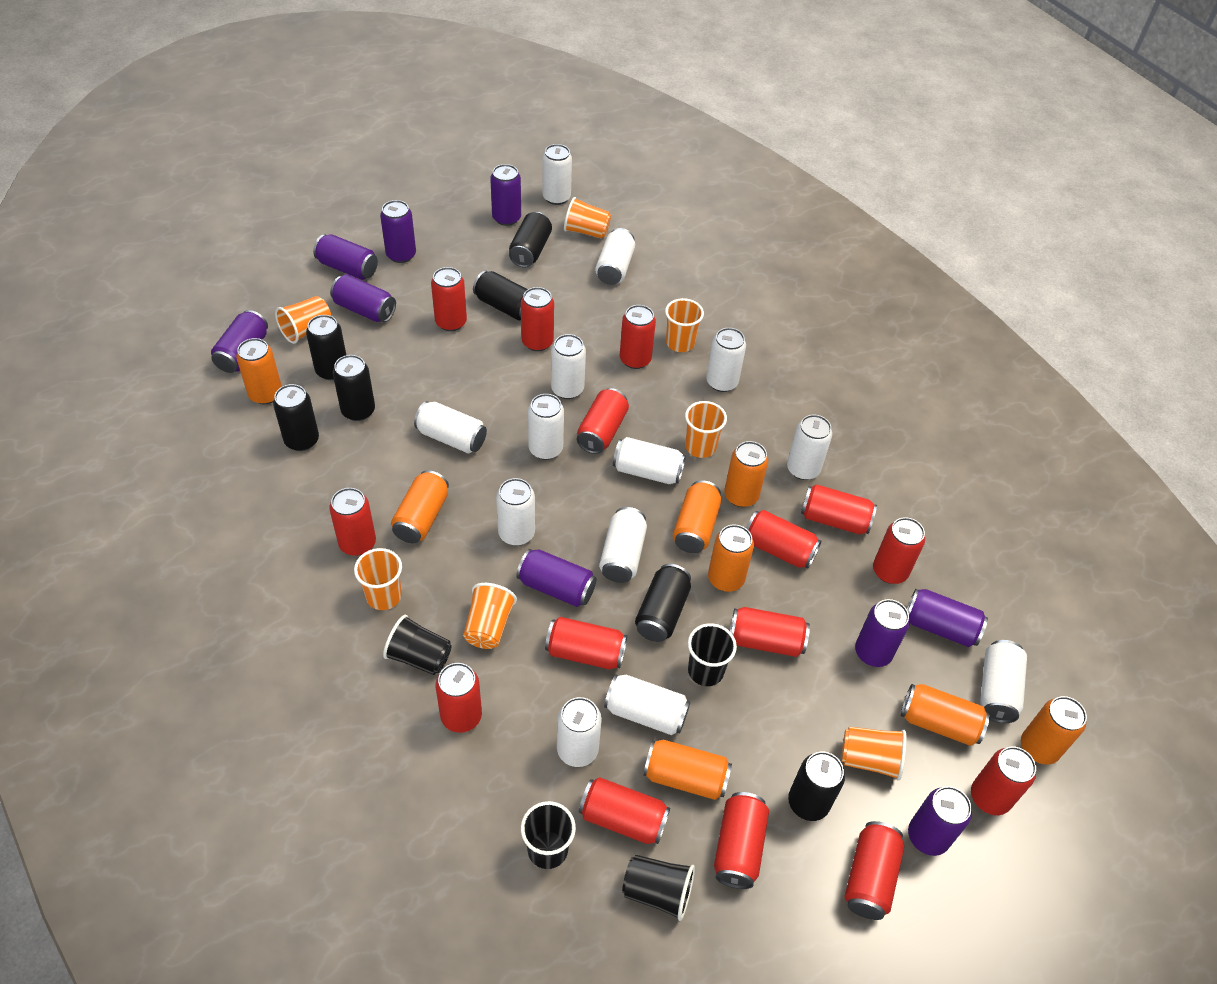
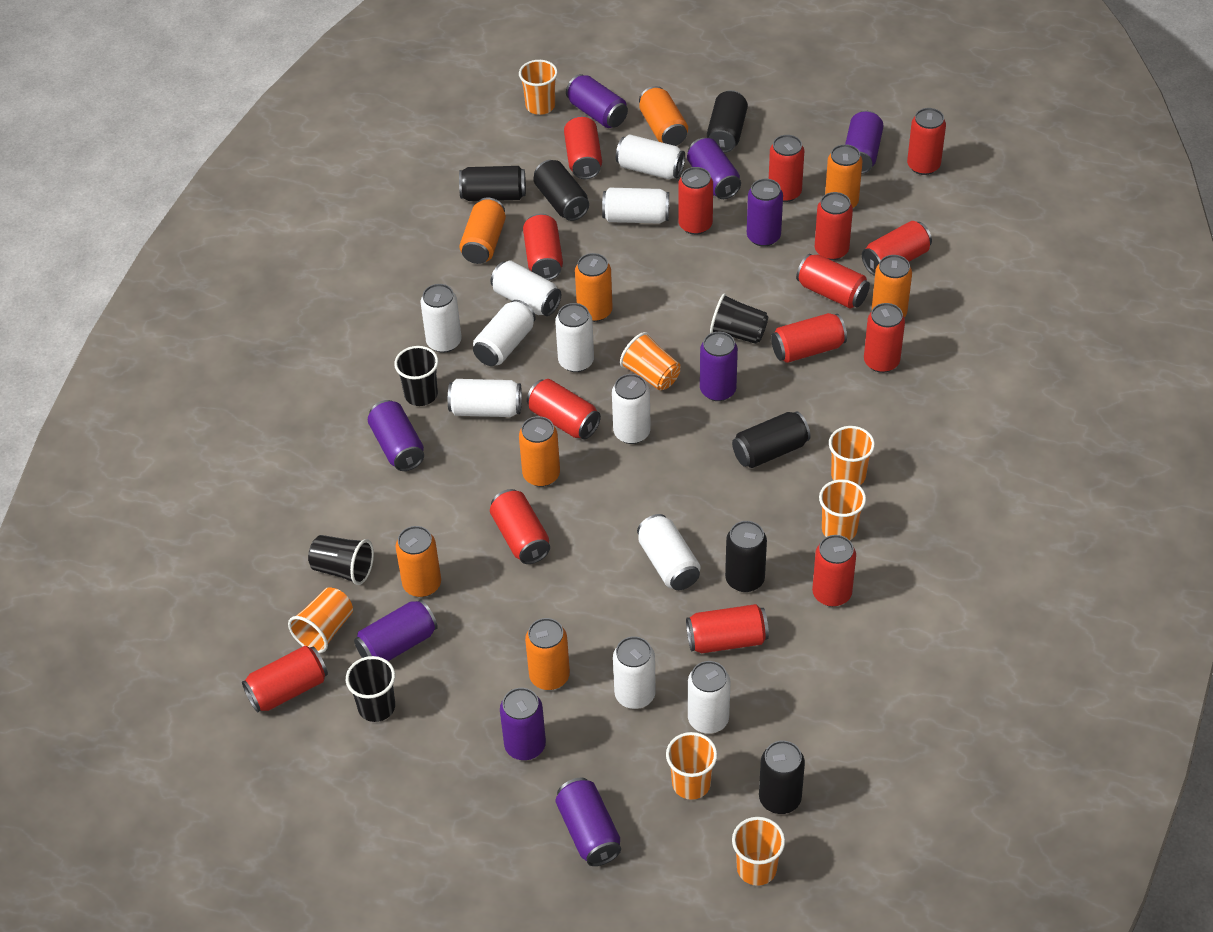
black can: 7 -> 6
white can: 13 -> 11

